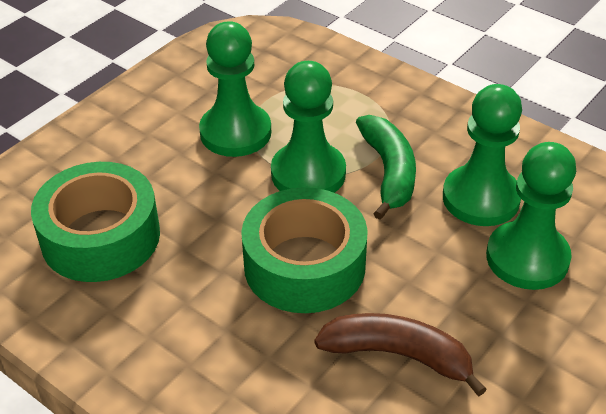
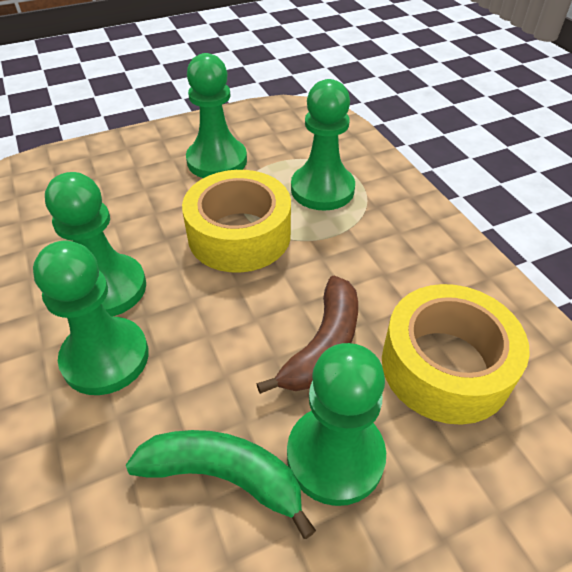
green pawn: 4 -> 5
green tape: 2 -> 0
yellow tape: 0 -> 2

